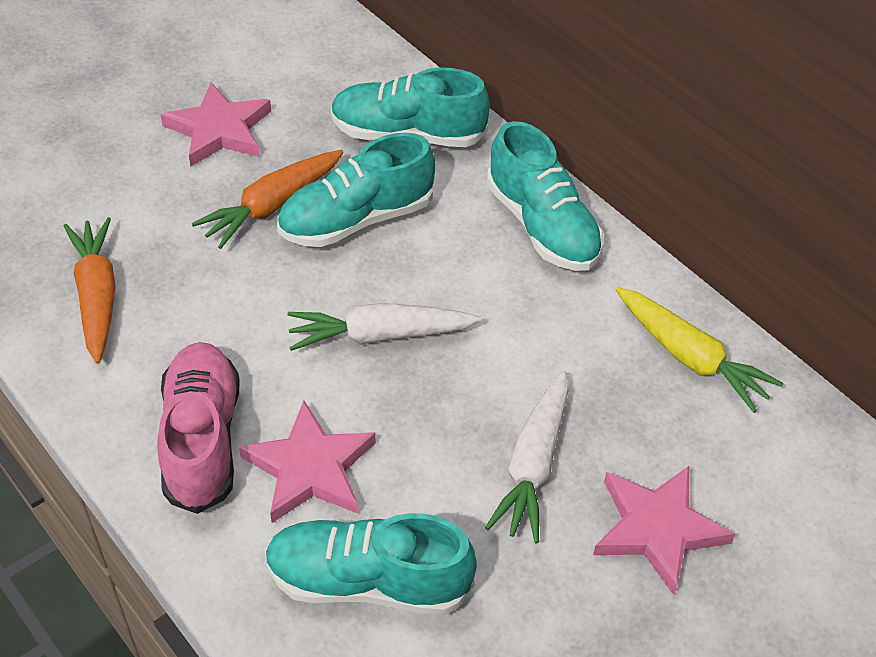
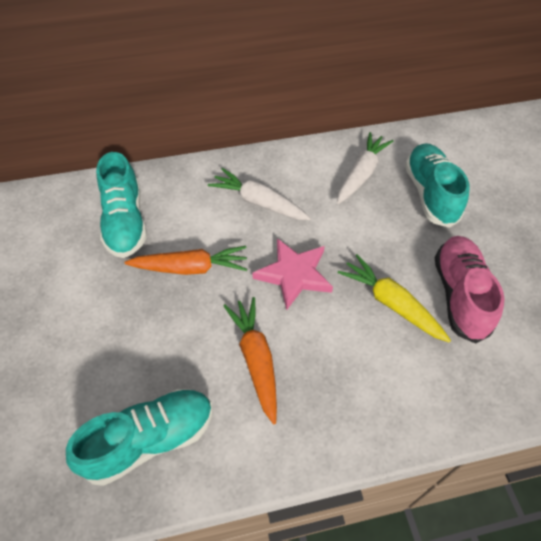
pink star: 3 -> 1
turquoise shoe: 4 -> 3

